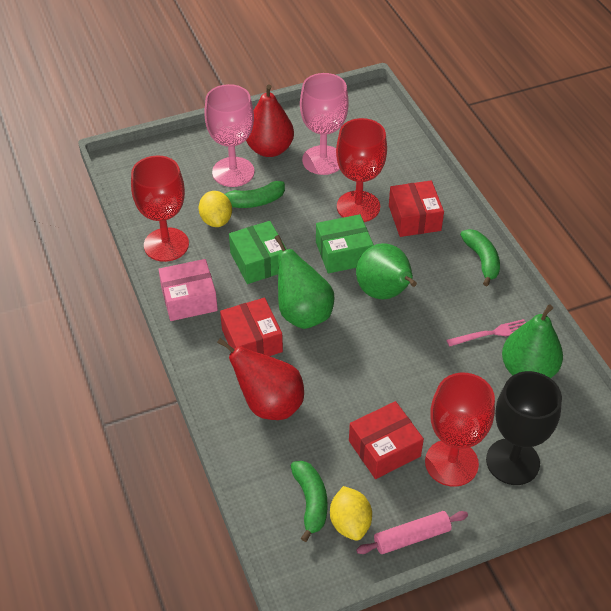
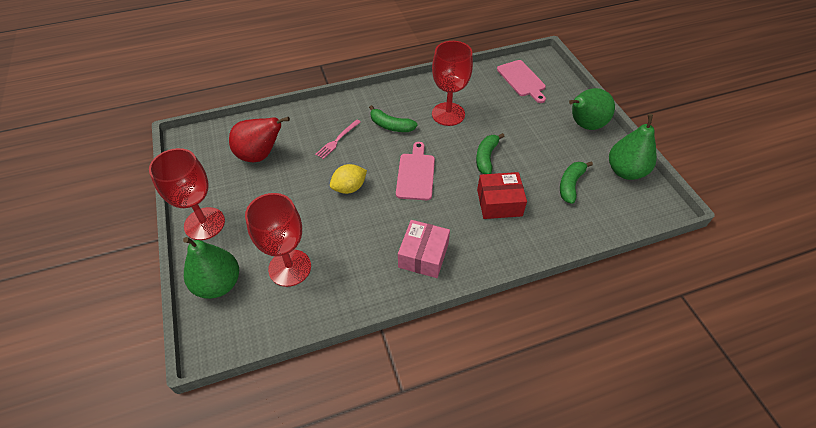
black goblet: 1 -> 0
green box: 2 -> 0
pink cutting board: 0 -> 2
pink goblet: 2 -> 0
pink rolling pin: 1 -> 0
red box: 3 -> 1
red pear: 2 -> 1
yellow lemon: 2 -> 1

